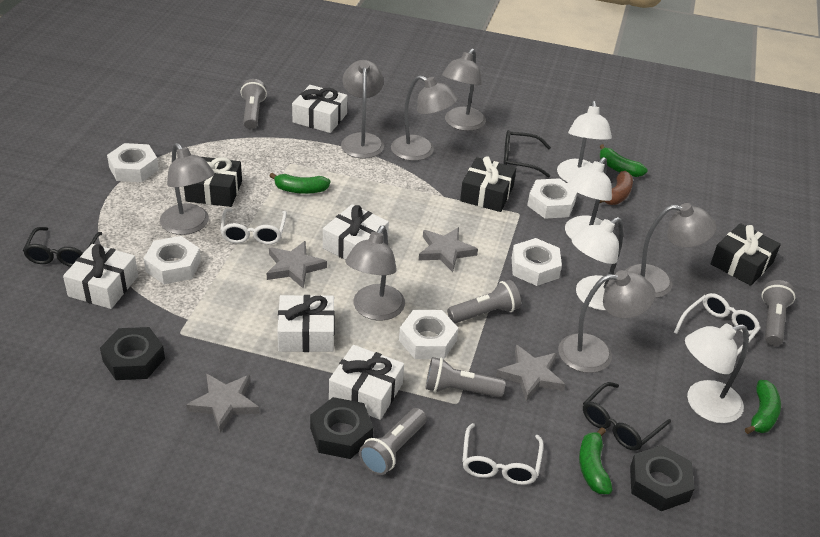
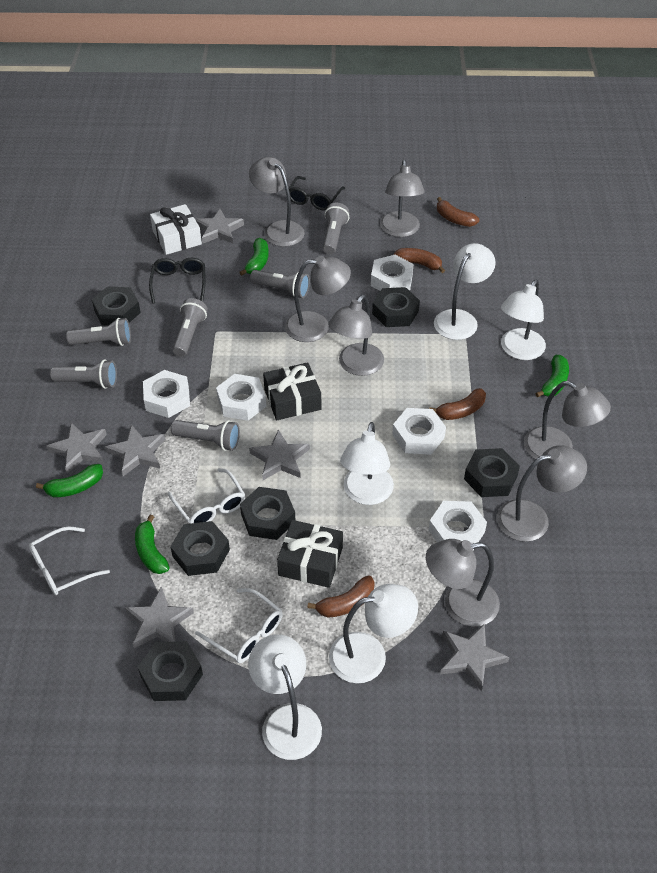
black gift: 3 -> 2
black glasses: 3 -> 2
black nut: 3 -> 6
brown banana: 1 -> 4
grey flashlight: 5 -> 6
grey star: 4 -> 6
white gift: 5 -> 1
white lamp: 4 -> 5

